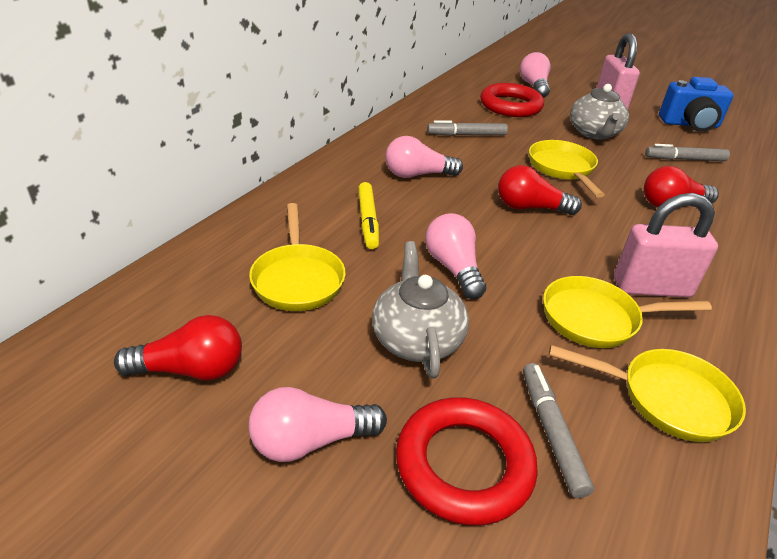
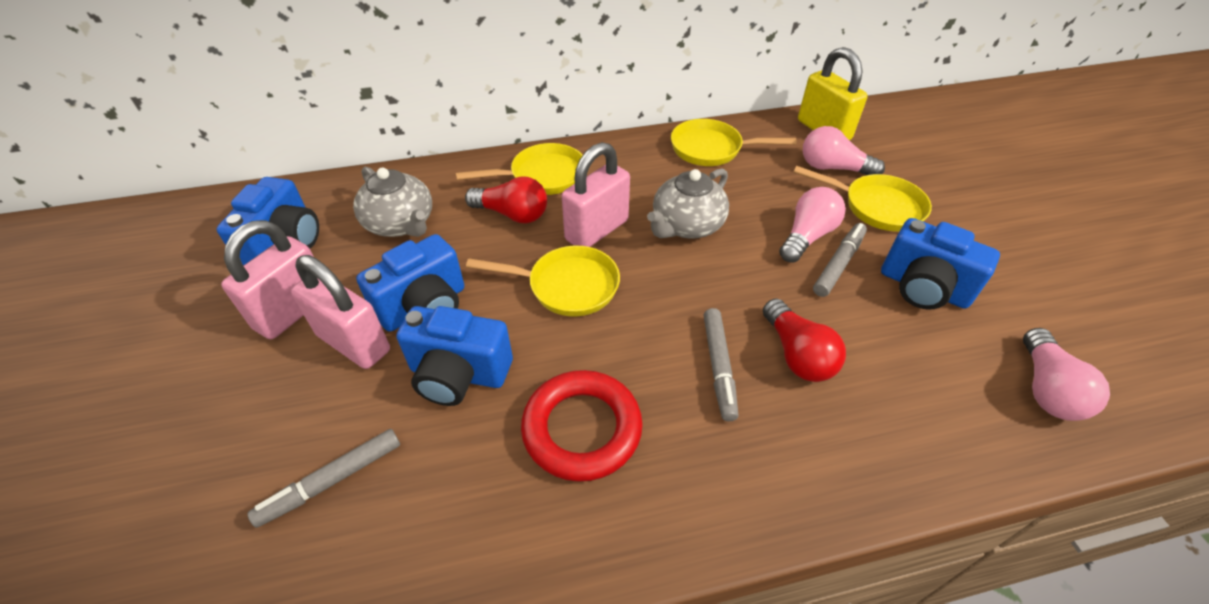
blue camera: 1 -> 4
pink light bulb: 4 -> 3
pink padlock: 2 -> 3
red light bulb: 3 -> 2
red ring: 2 -> 1
yellow marker: 1 -> 0
yellow padlock: 0 -> 1

